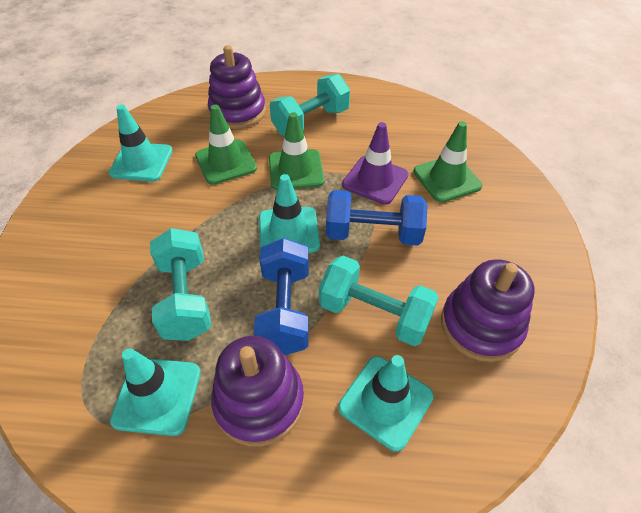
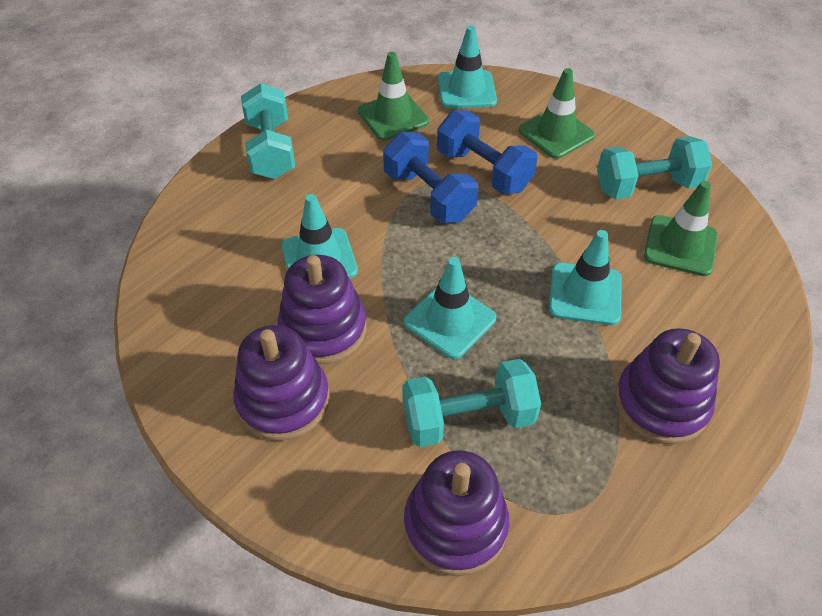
purple stacking toy: 3 -> 4
purple traffic cone: 1 -> 0

